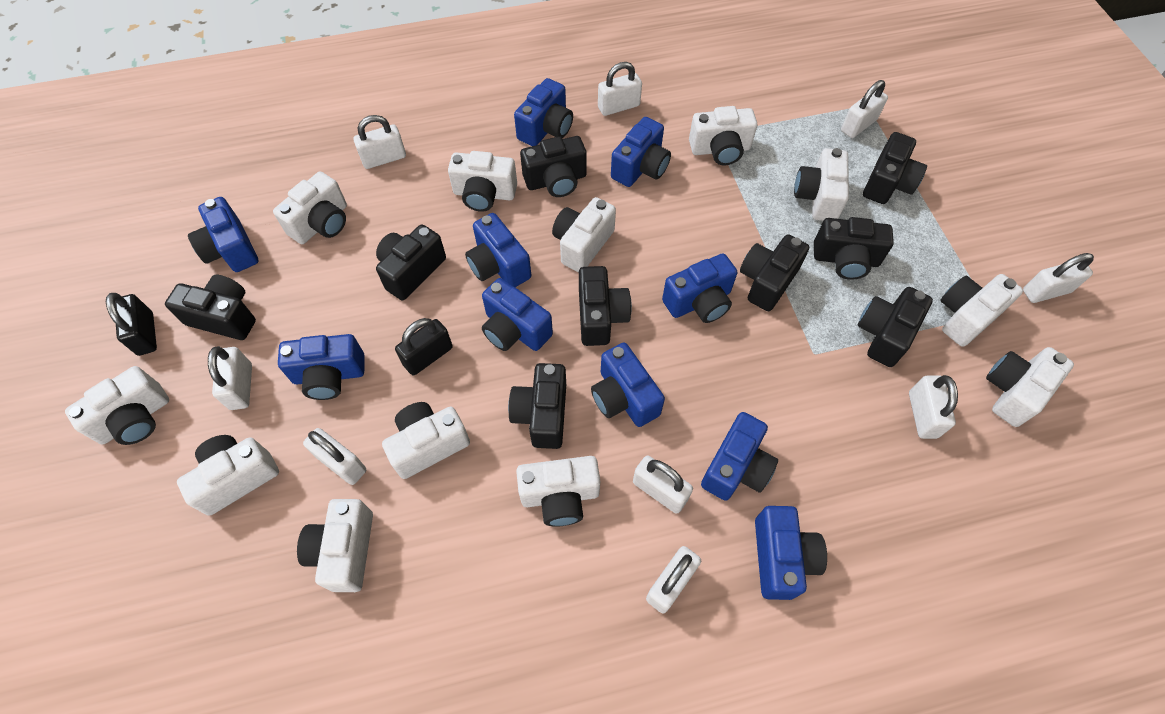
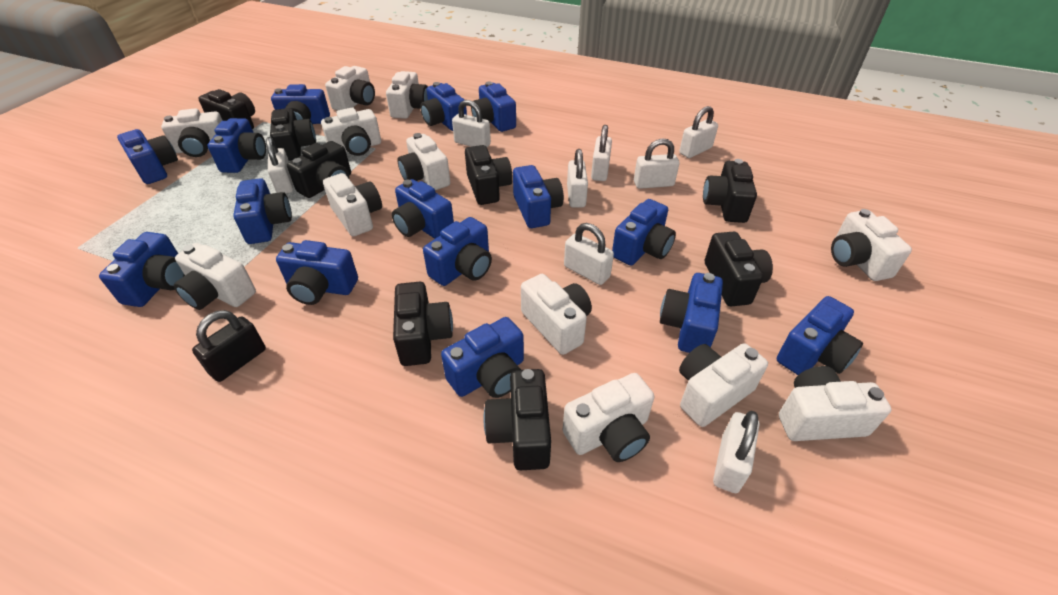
black camera: 9 -> 8
black padlock: 2 -> 1
blue camera: 10 -> 15
white padlock: 9 -> 8

